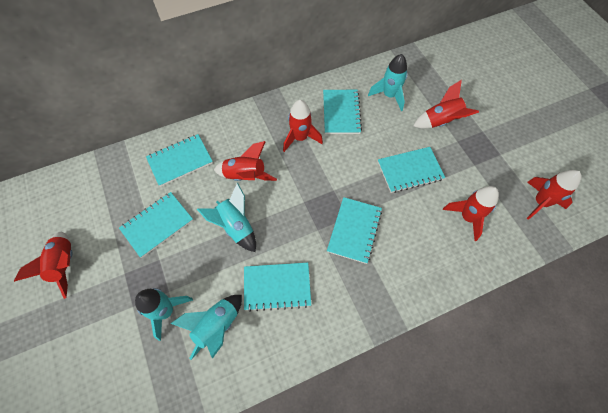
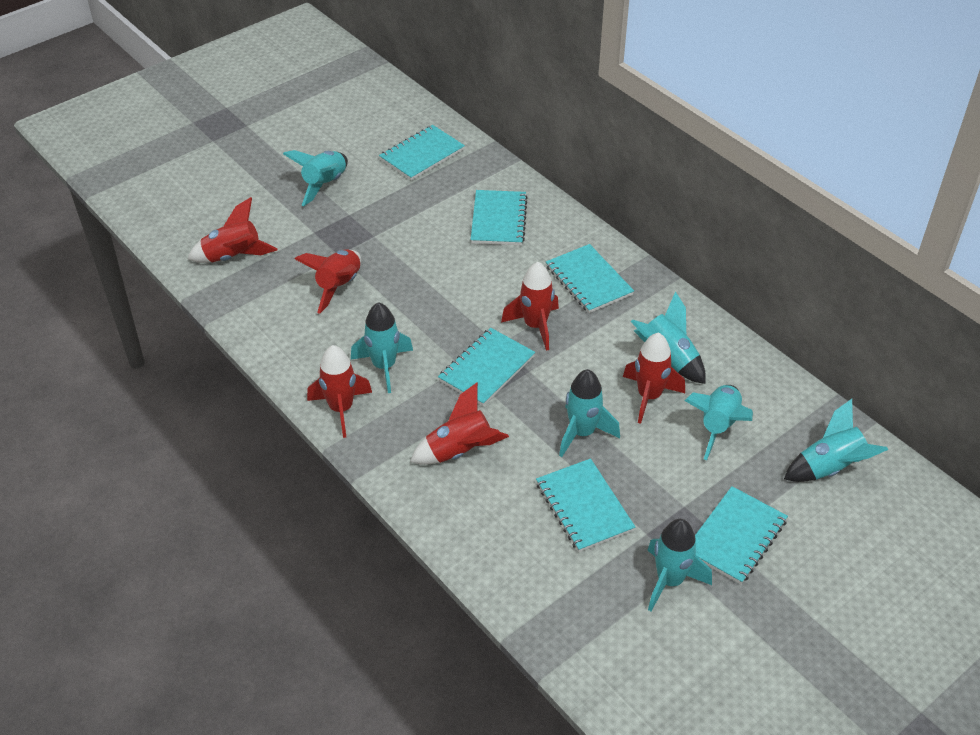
turquoise rocket: 4 -> 7

